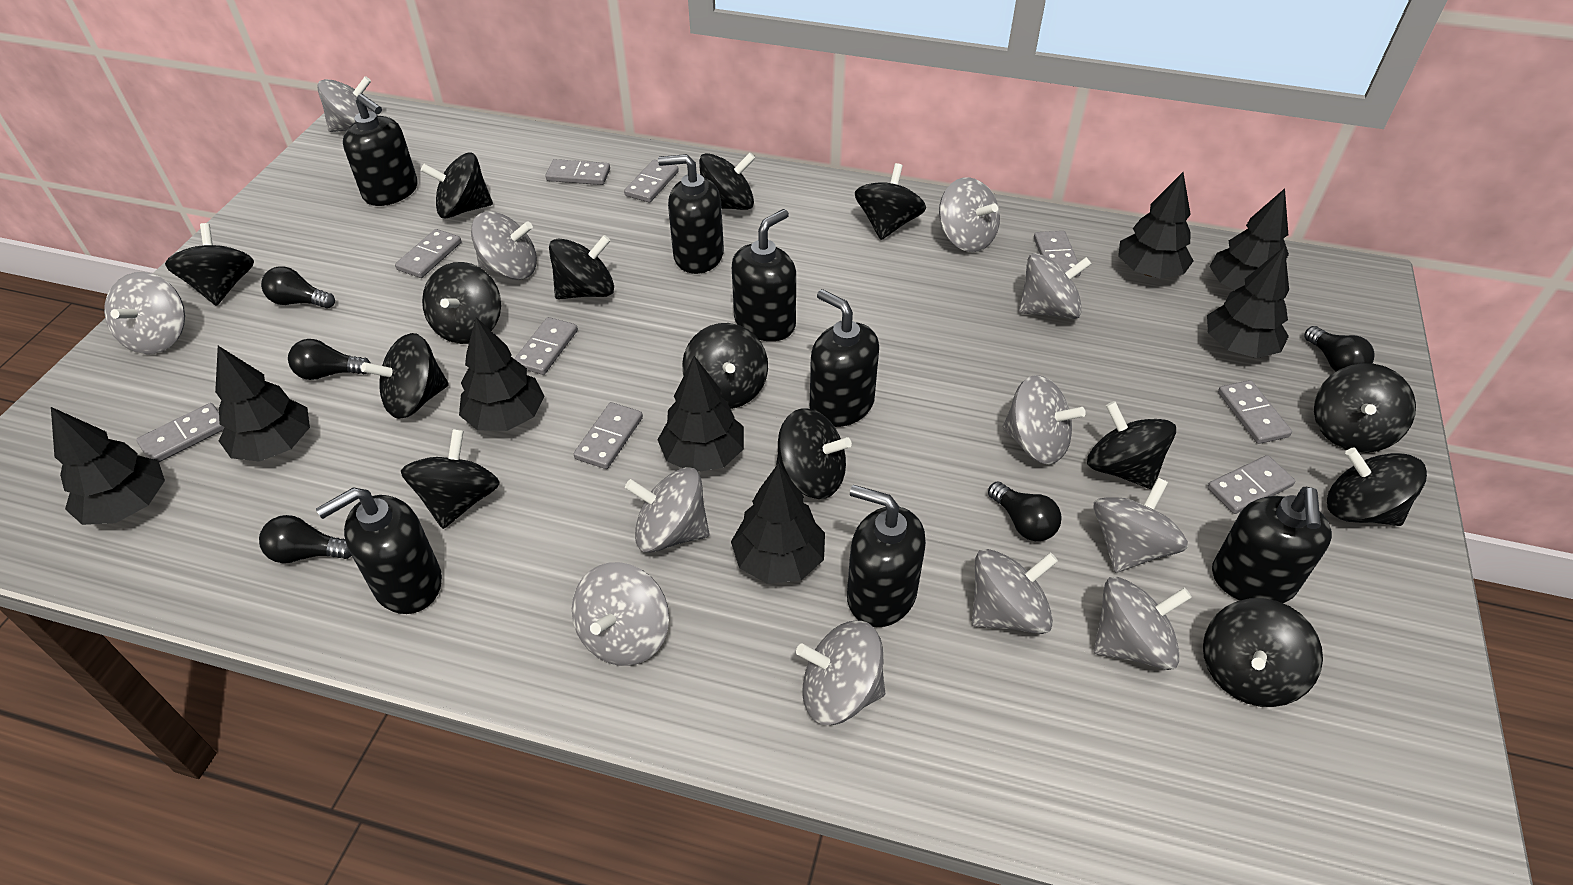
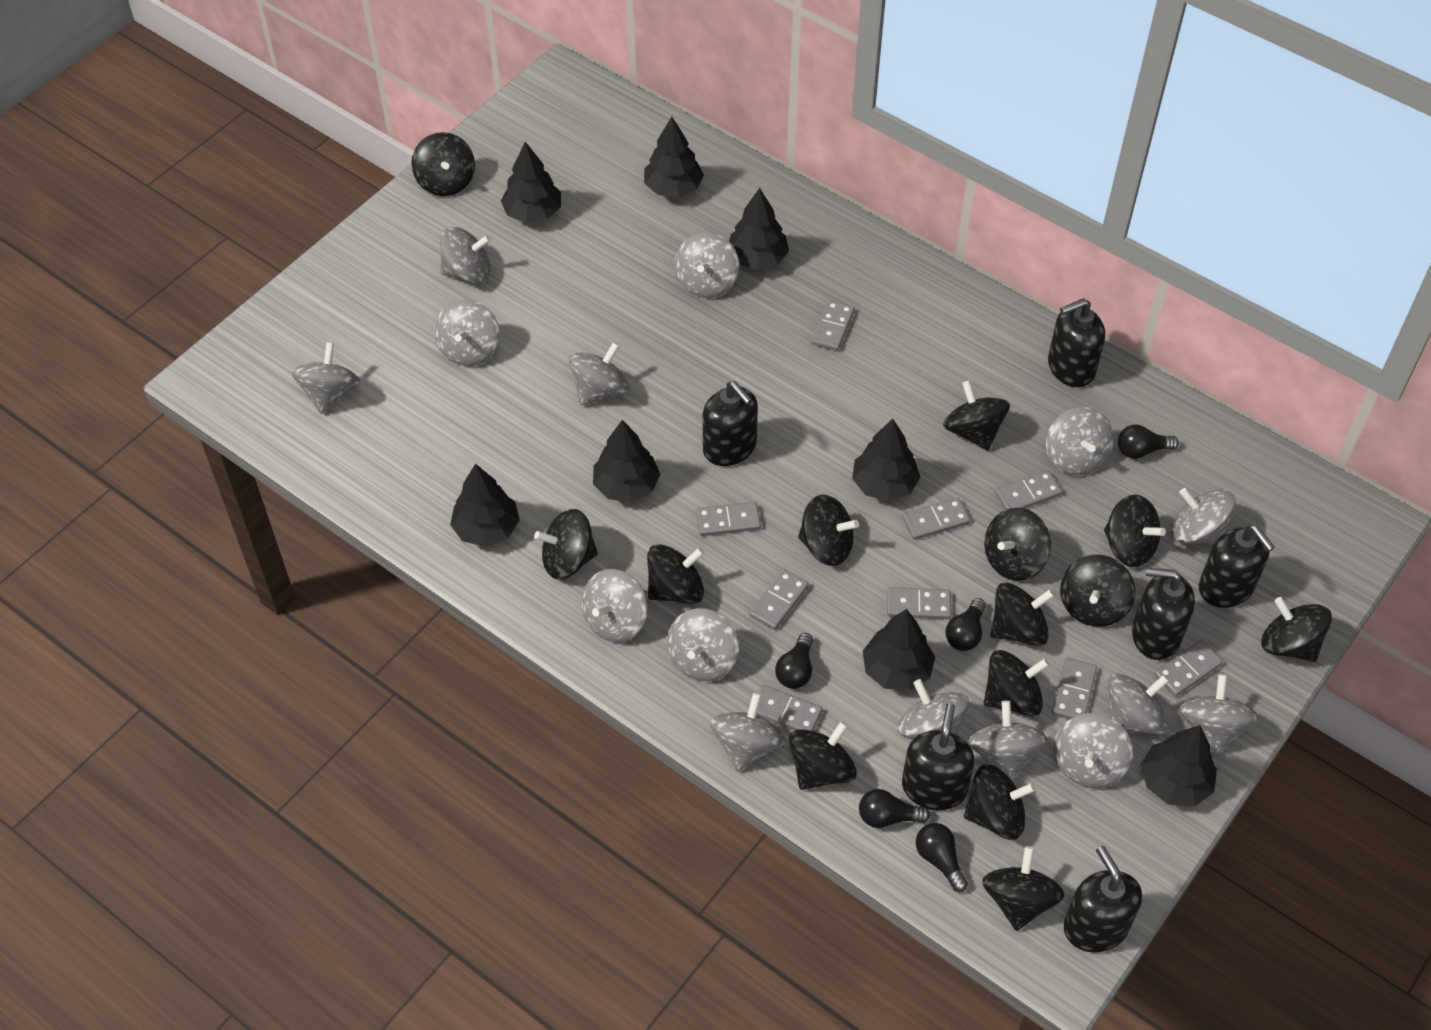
black soap dispenser: 7 -> 6
grey spinning top: 12 -> 15

